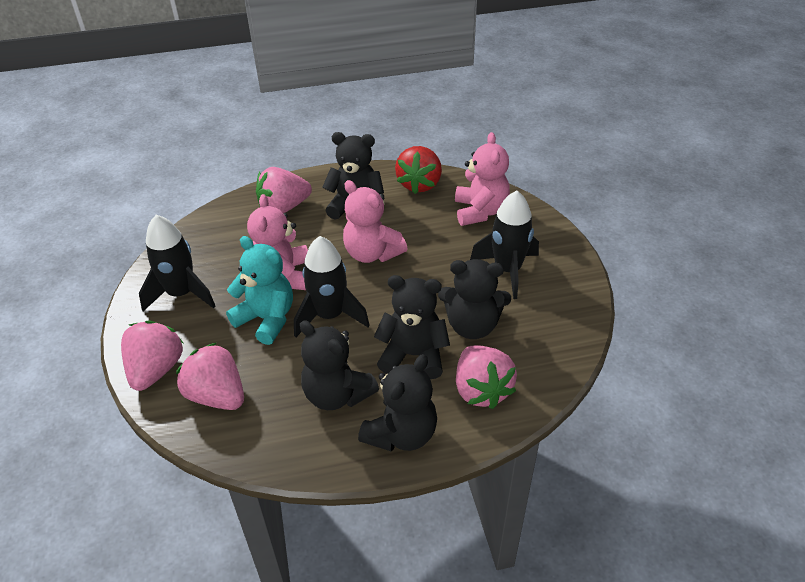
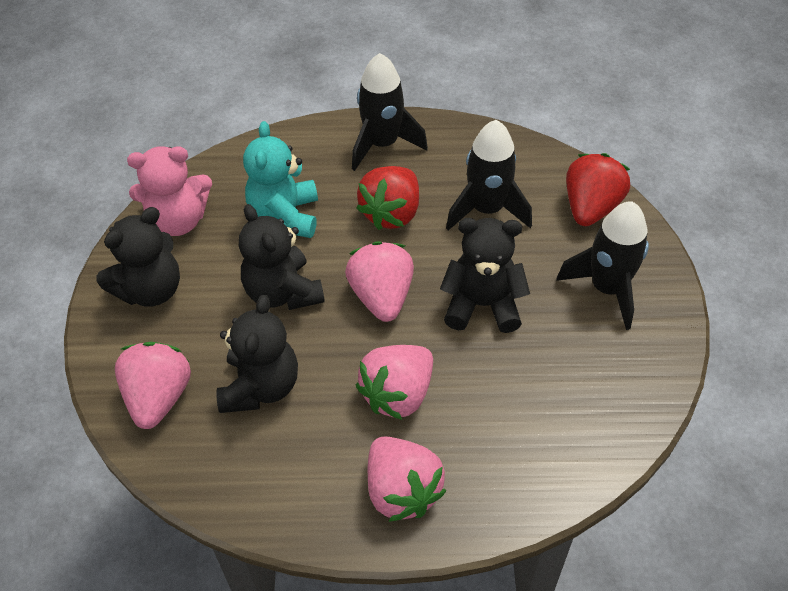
black teddy bear: 5 -> 4
pink teddy bear: 3 -> 1
red strawberry: 1 -> 2

